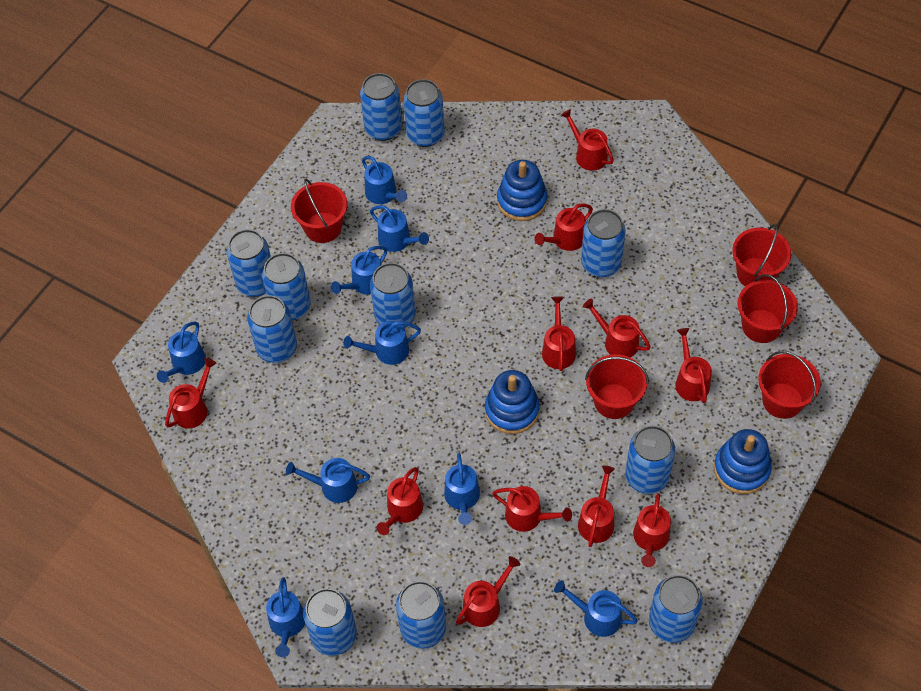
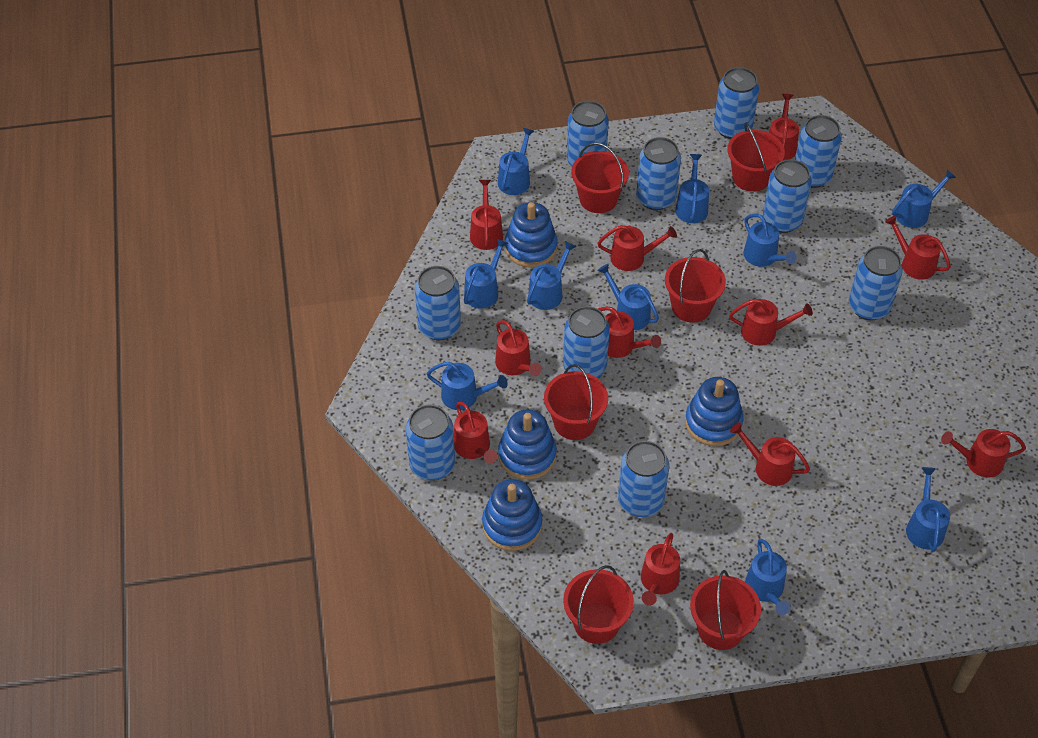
blue can: 11 -> 10
blue stacking toy: 3 -> 4
blue watering can: 9 -> 10
red bucket: 5 -> 6

